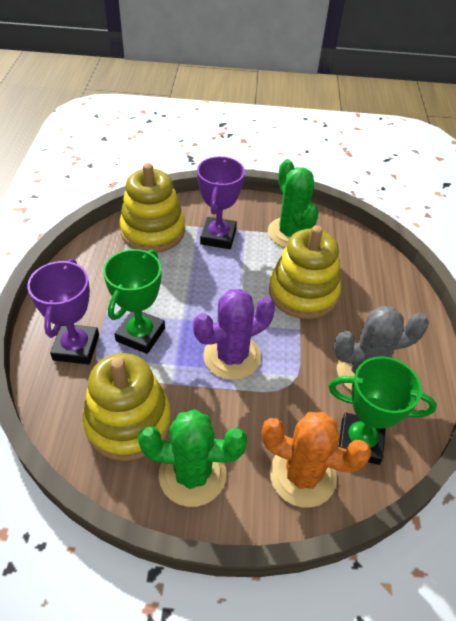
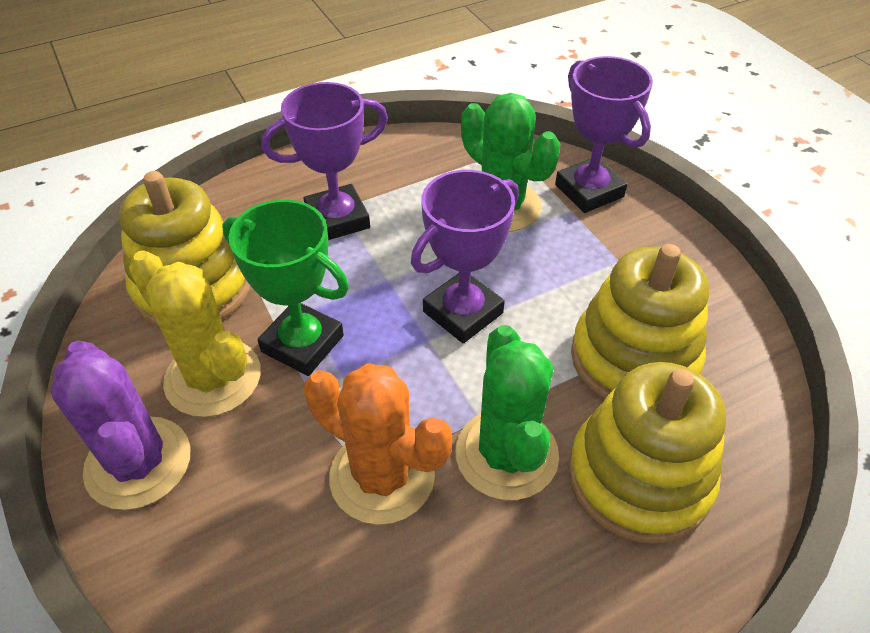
green trophy: 2 -> 1
grey cactus: 1 -> 0
purple trophy: 2 -> 3
yellow cactus: 0 -> 1

